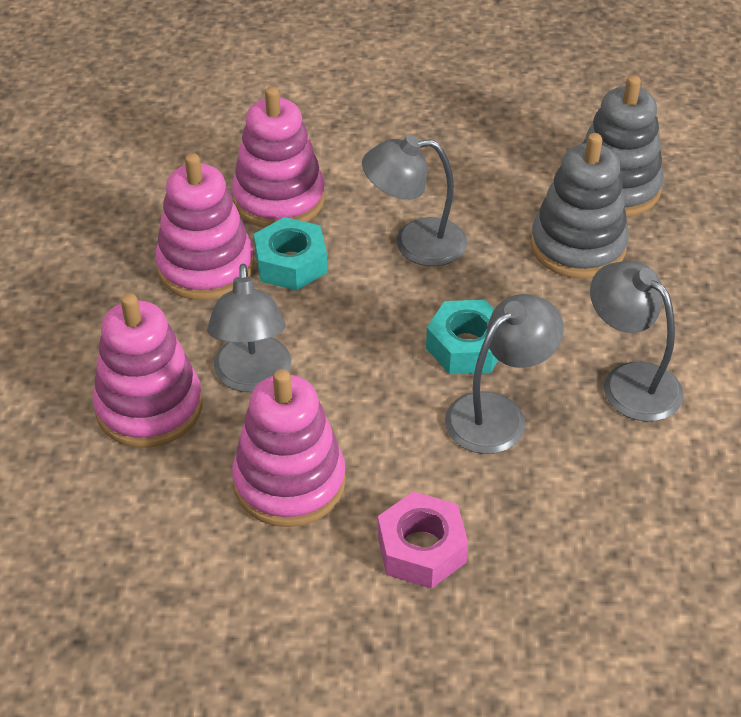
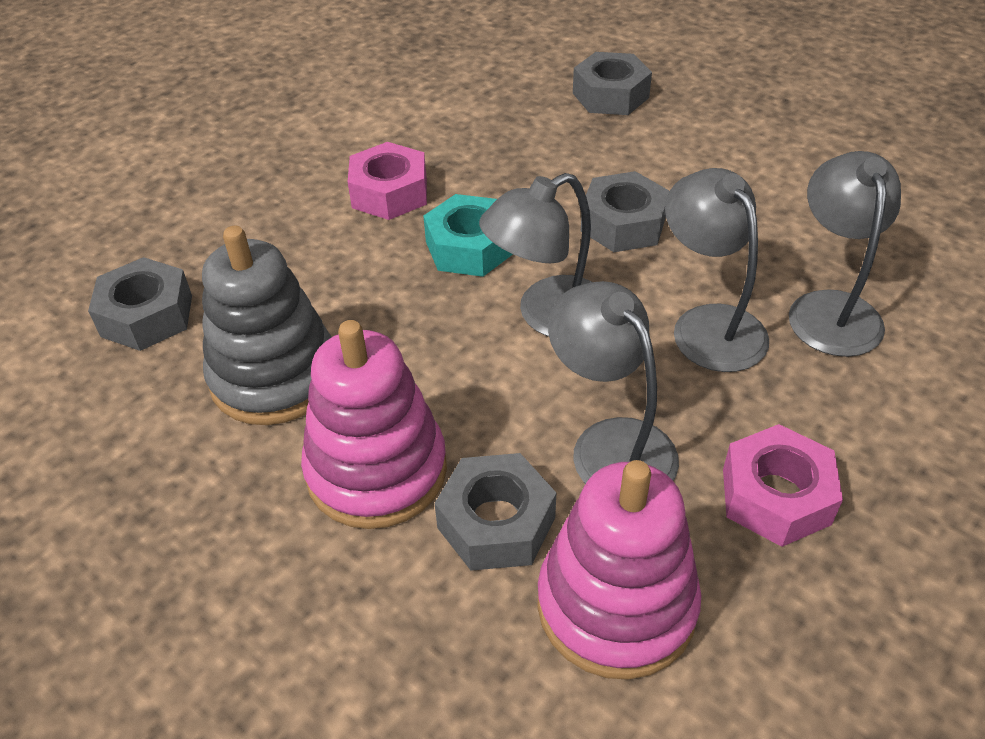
grey nut: 0 -> 4
grey stacking toy: 2 -> 1
pink nut: 1 -> 2
pink stacking toy: 4 -> 2
turquoise nut: 2 -> 1

